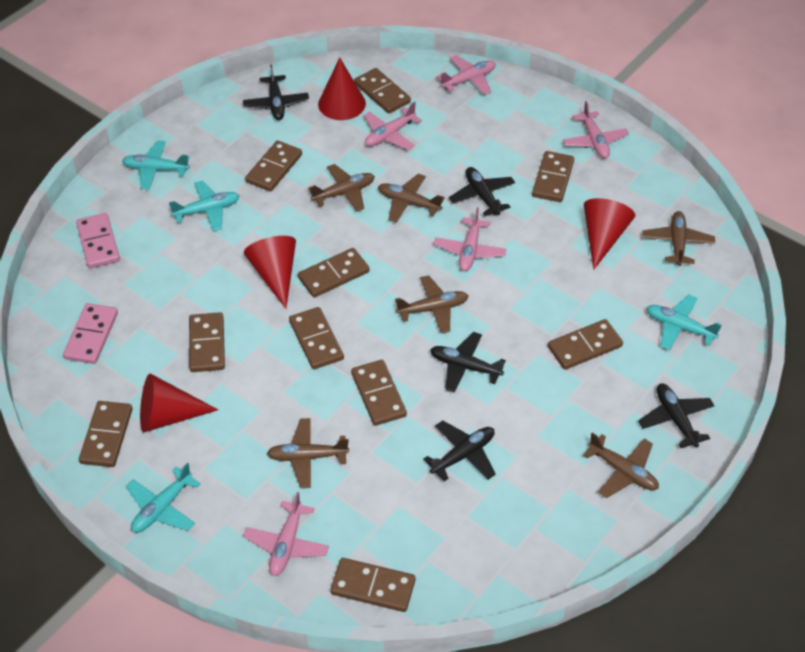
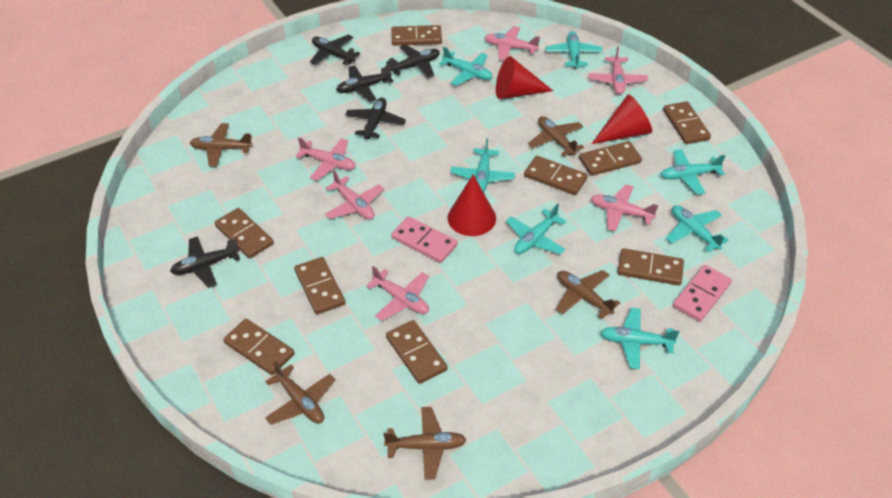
brown domino: 10 -> 9
brown plane: 6 -> 5
pink plane: 5 -> 6
red cone: 4 -> 3
turquoise plane: 4 -> 7

